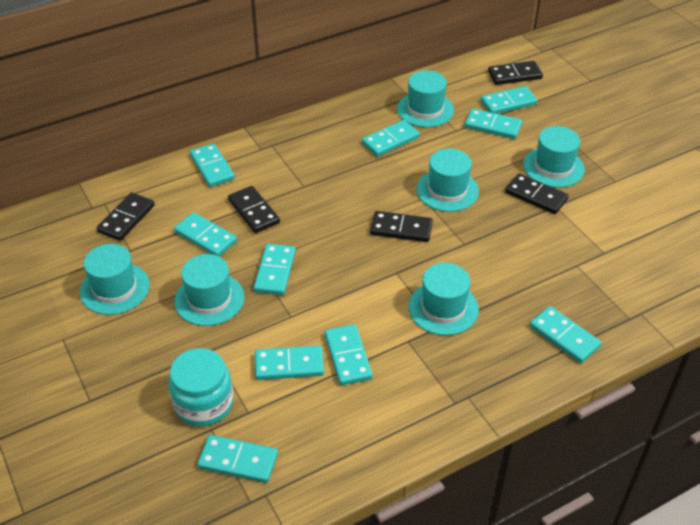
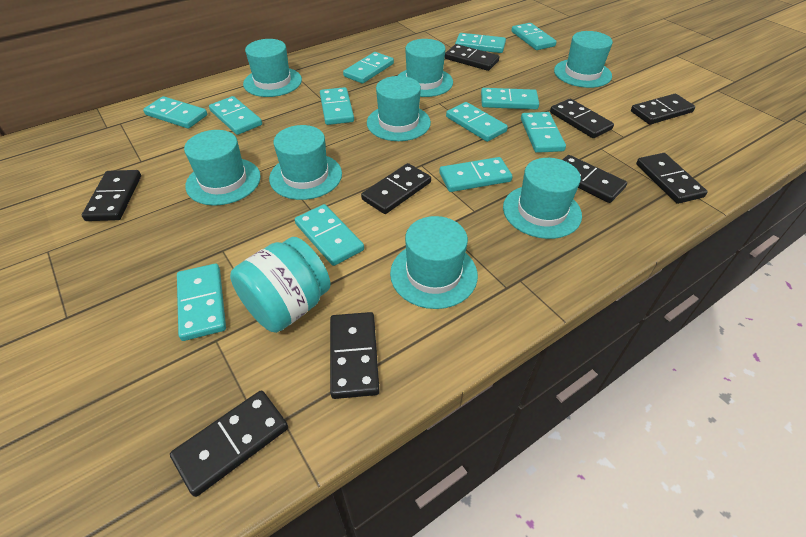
black domino: 5 -> 9
turquoise domino: 10 -> 12
turquoise hat: 6 -> 8

